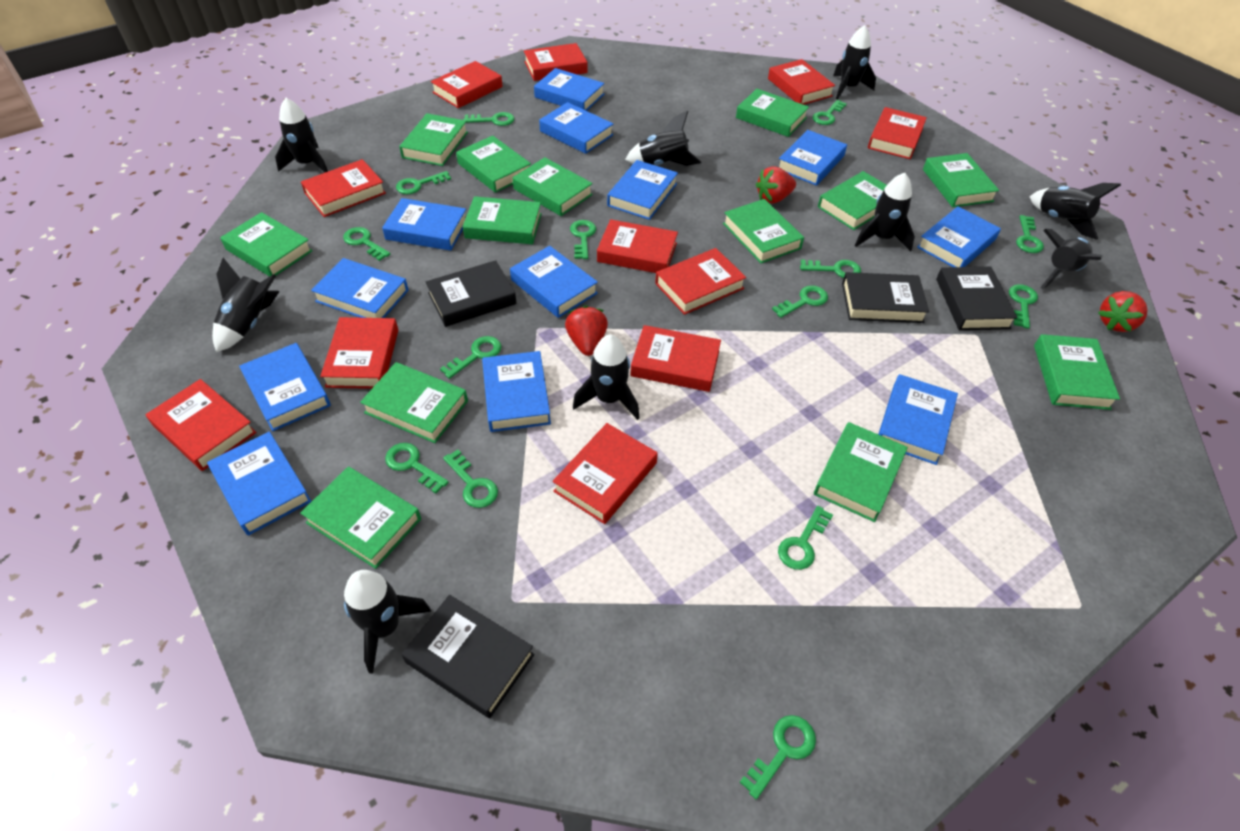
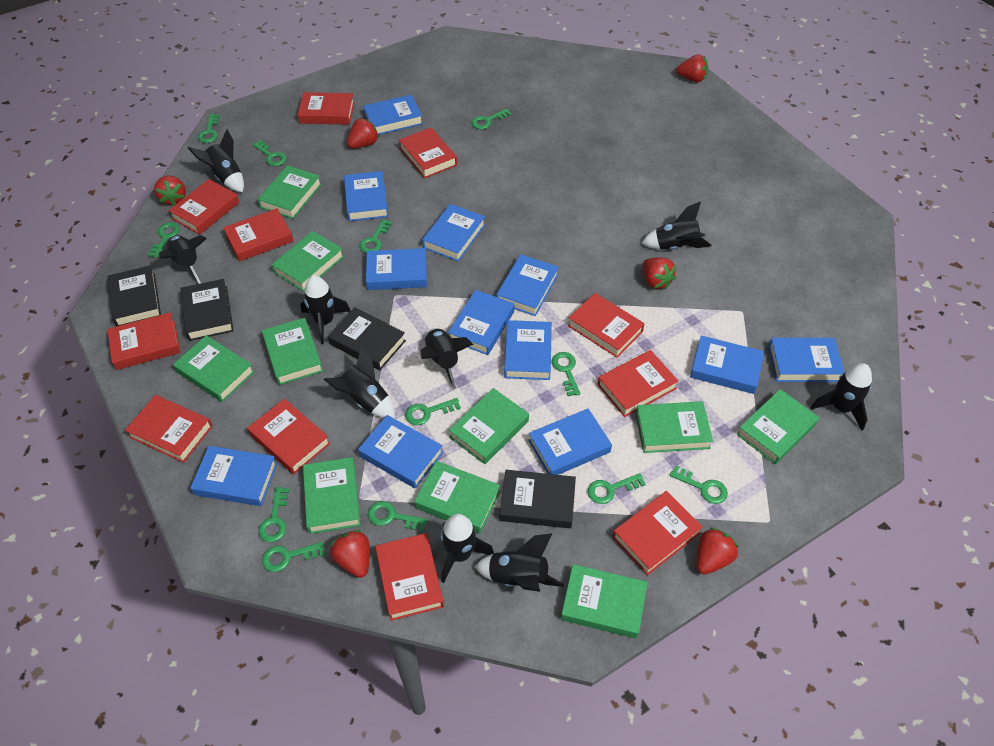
green book: 13 -> 10
green key: 14 -> 12
red strawberry: 3 -> 6

